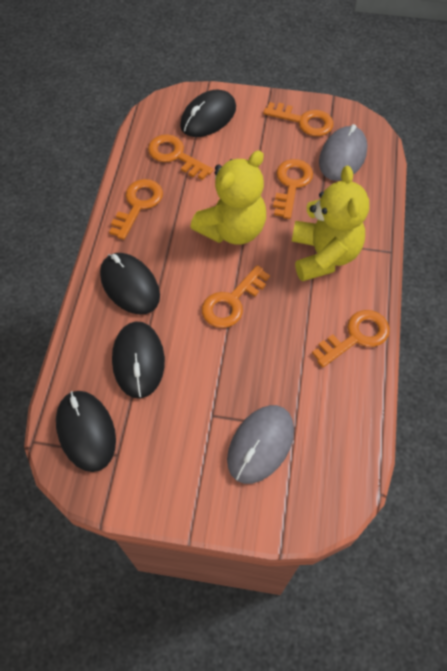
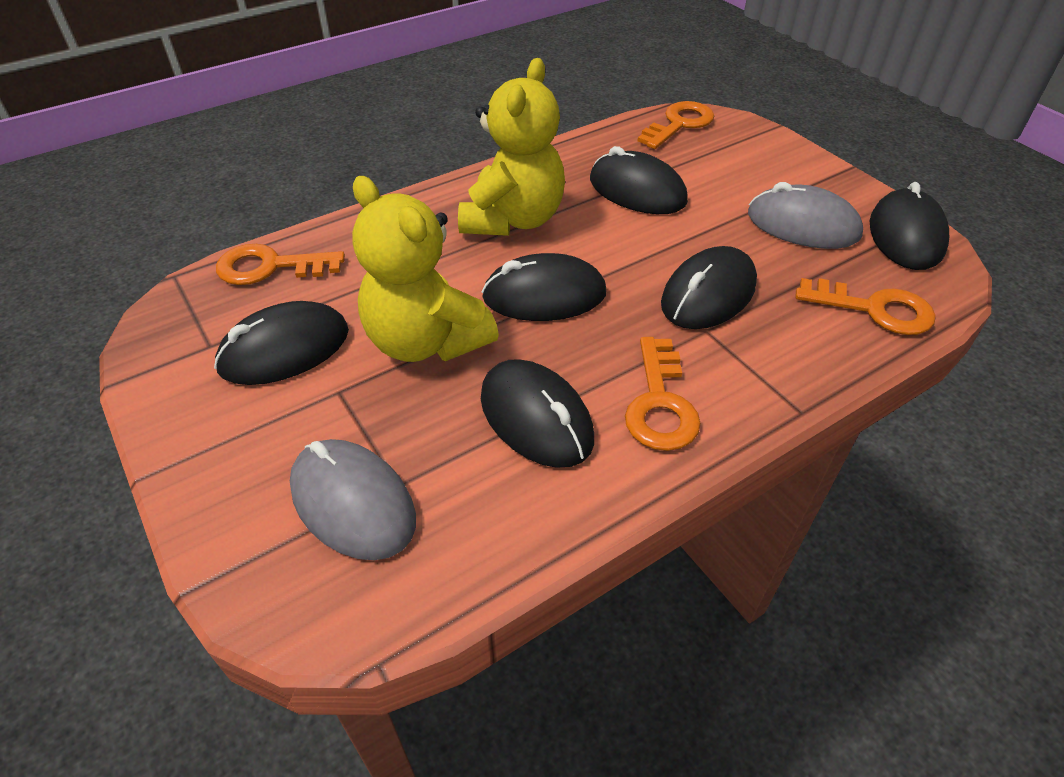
black mouse: 4 -> 6
orange key: 6 -> 4

